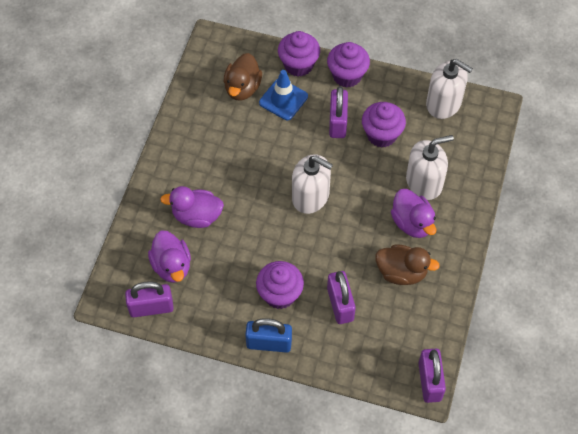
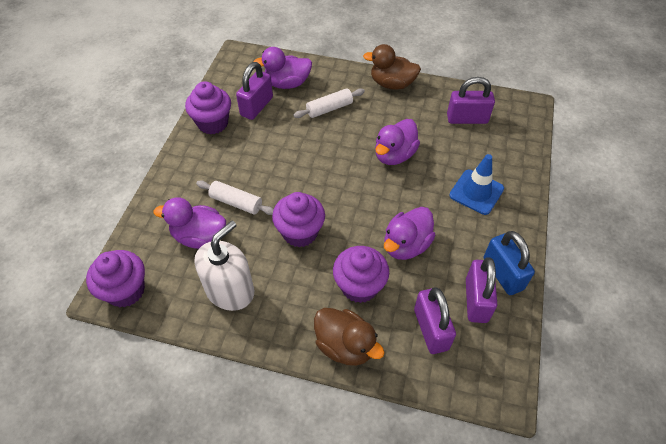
purple duck: 3 -> 4
white rolling pin: 0 -> 2
white soap dispenser: 3 -> 1

